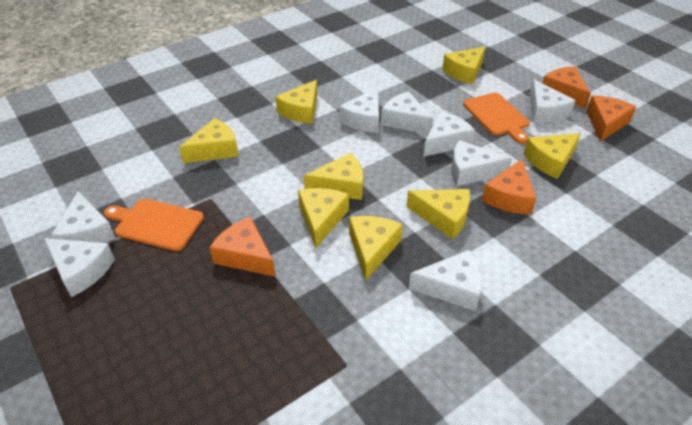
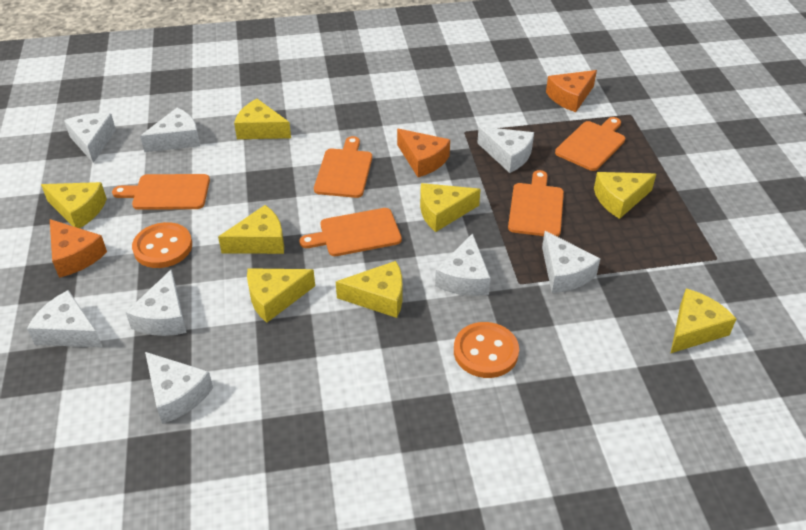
orange button: 0 -> 2
orange cheese: 4 -> 3
orange cutting board: 2 -> 5

